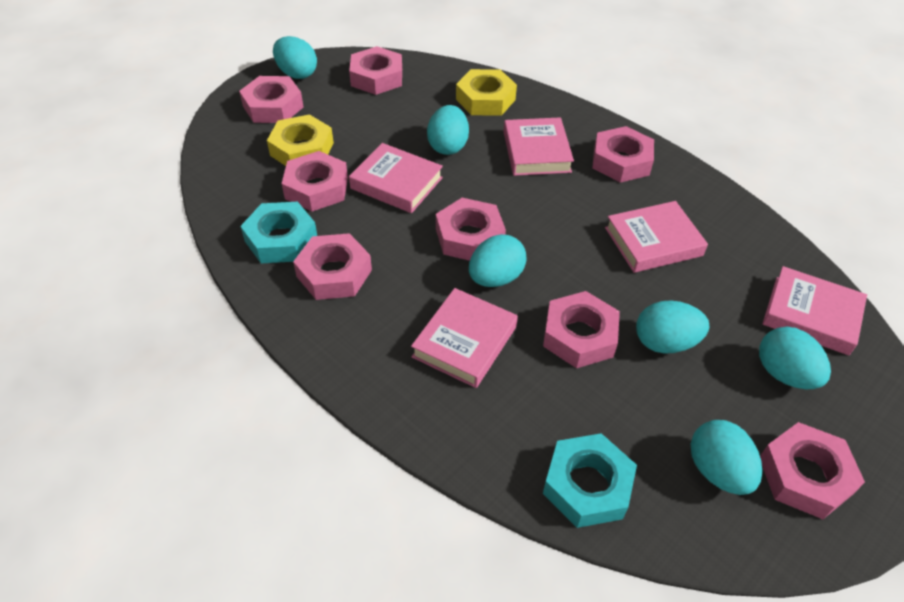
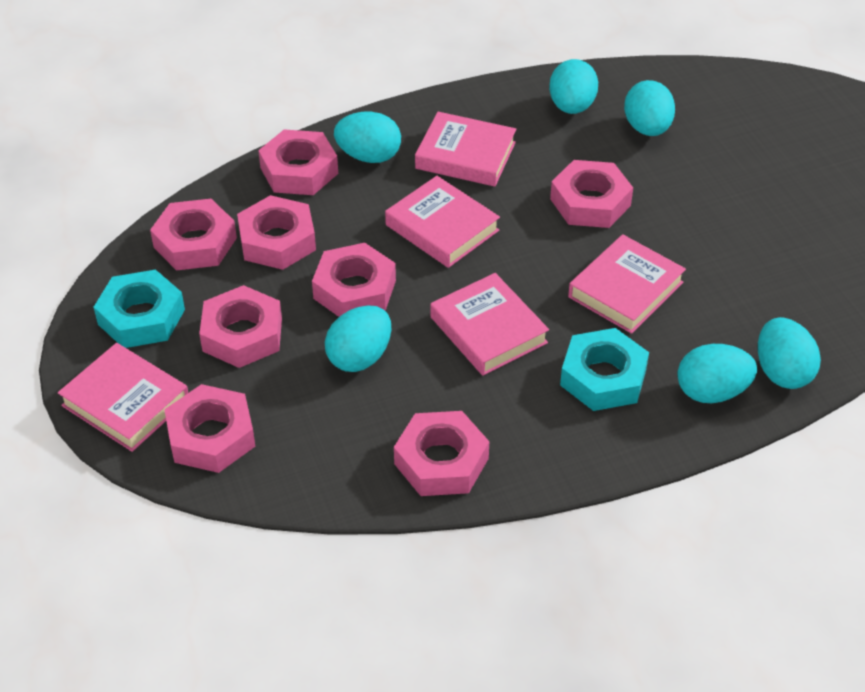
yellow nut: 2 -> 0

